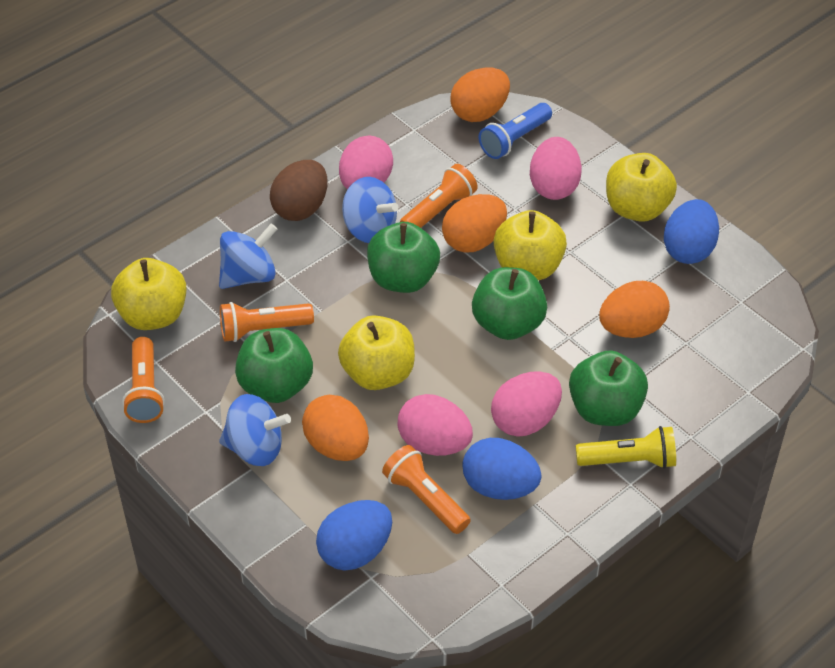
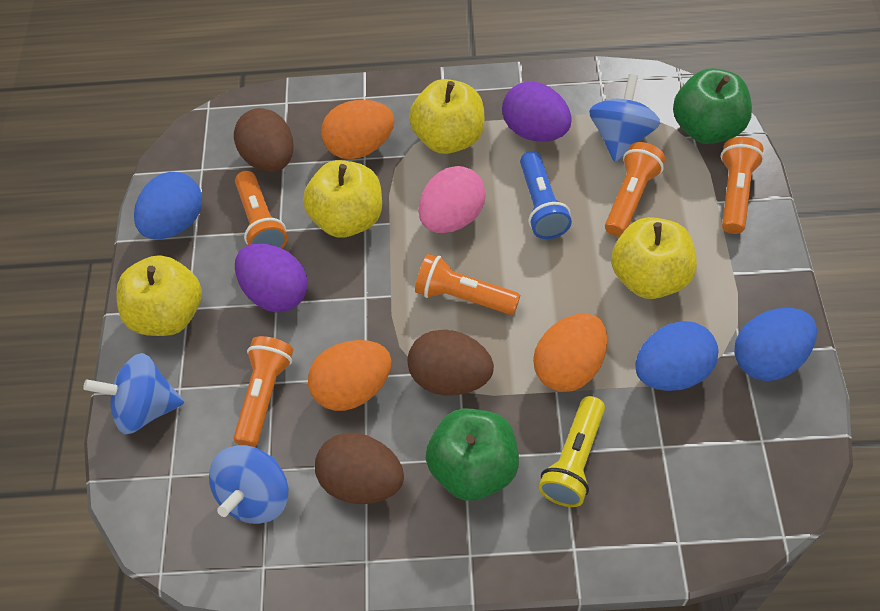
brown egg: 1 -> 3
green apple: 4 -> 2
orange egg: 4 -> 3
orange flashlight: 4 -> 5
pink egg: 4 -> 1
purple egg: 0 -> 2

